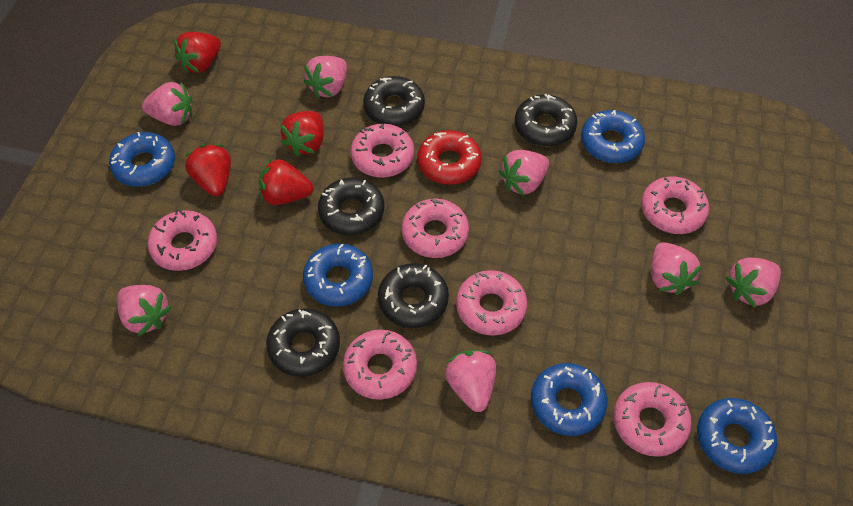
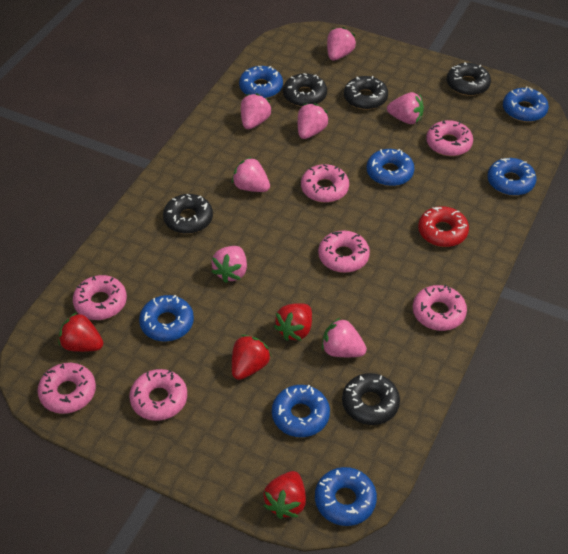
blue donut: 5 -> 7

